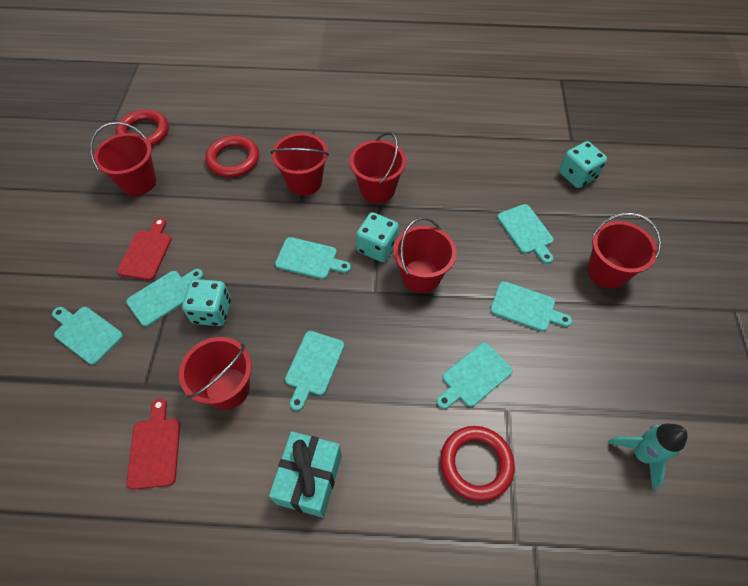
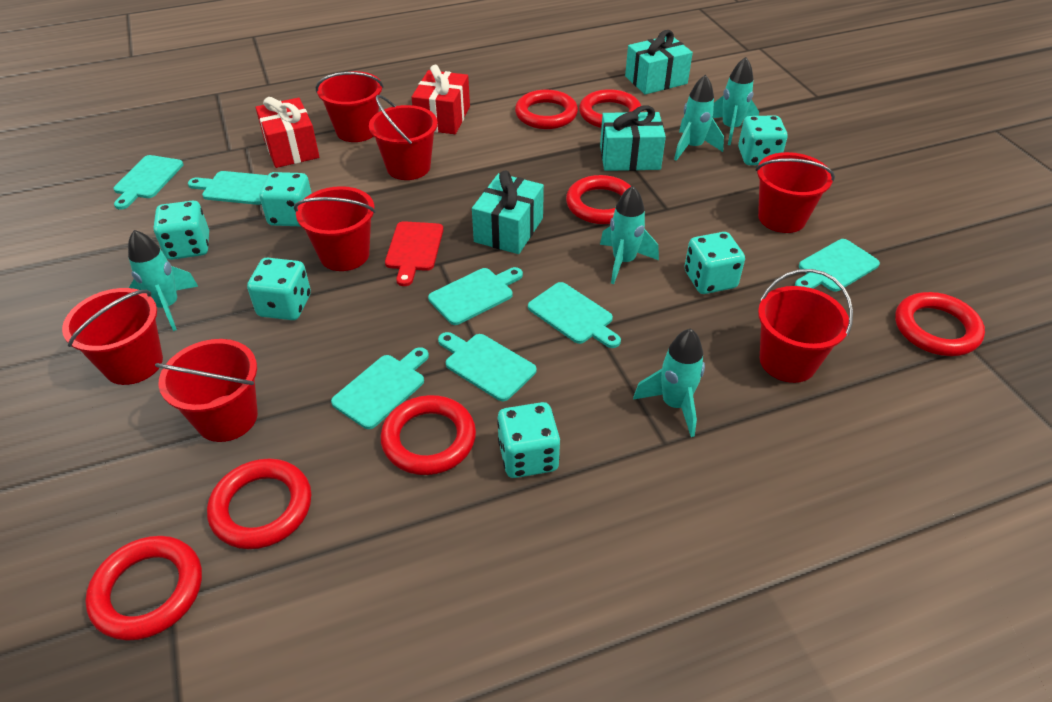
red bucket: 6 -> 7
red cutting board: 2 -> 1
red gift: 0 -> 2
red ring: 3 -> 7
turquoise dice: 3 -> 6
turquoise gift: 1 -> 3
turquoise rocket: 1 -> 5

